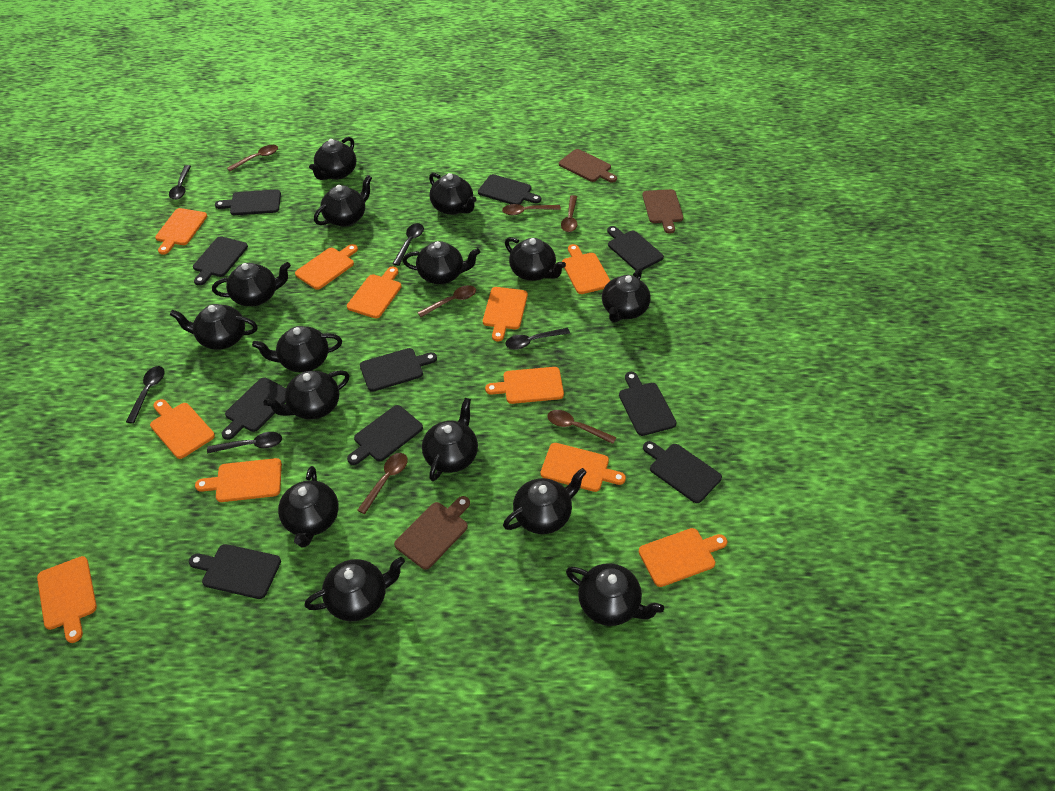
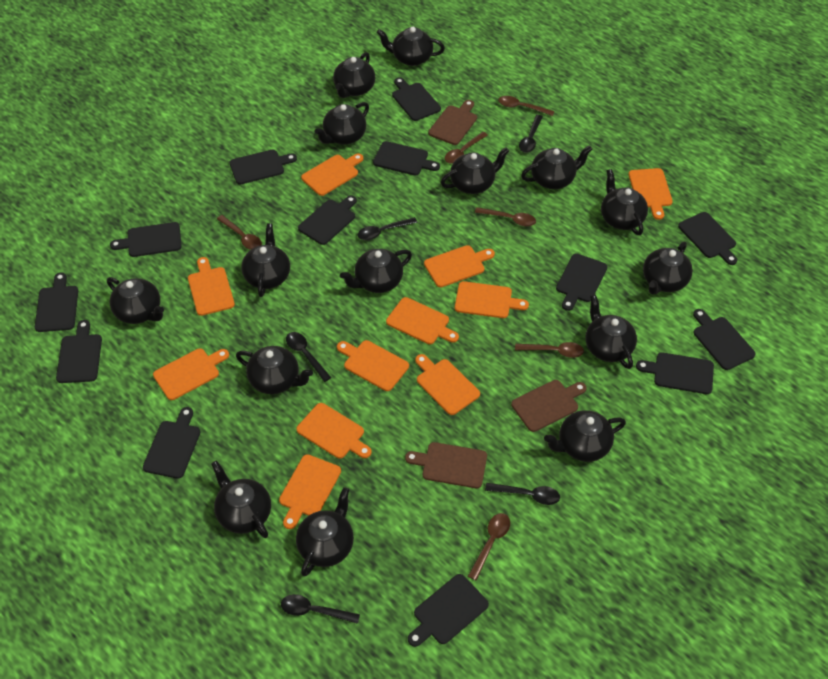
black cutting board: 10 -> 13

